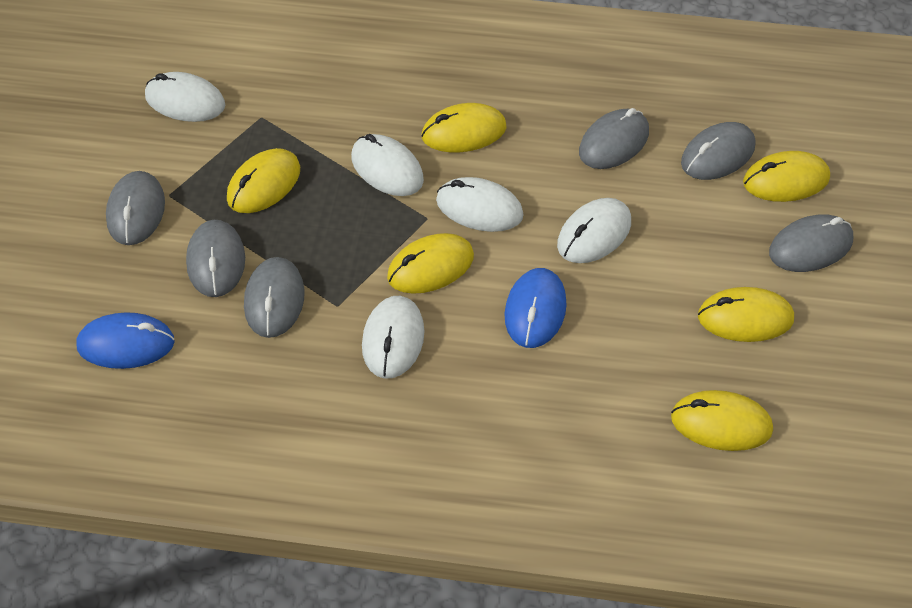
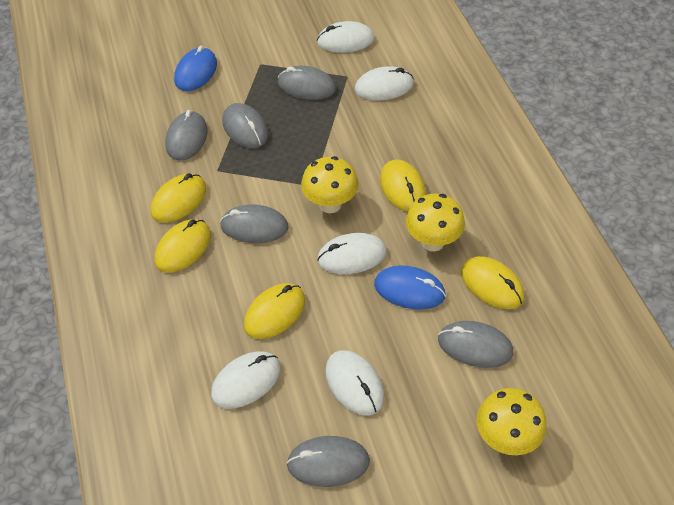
yellow mouse: 6 -> 5
yellow mushroom: 0 -> 3

